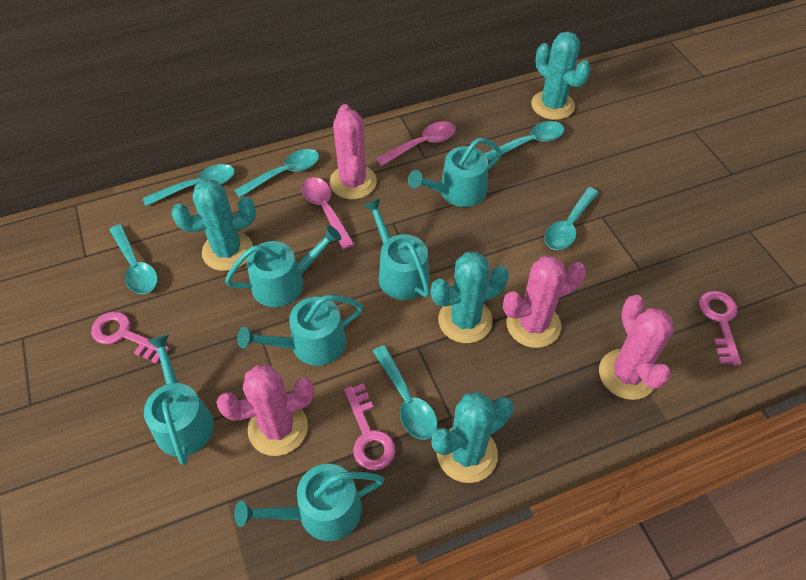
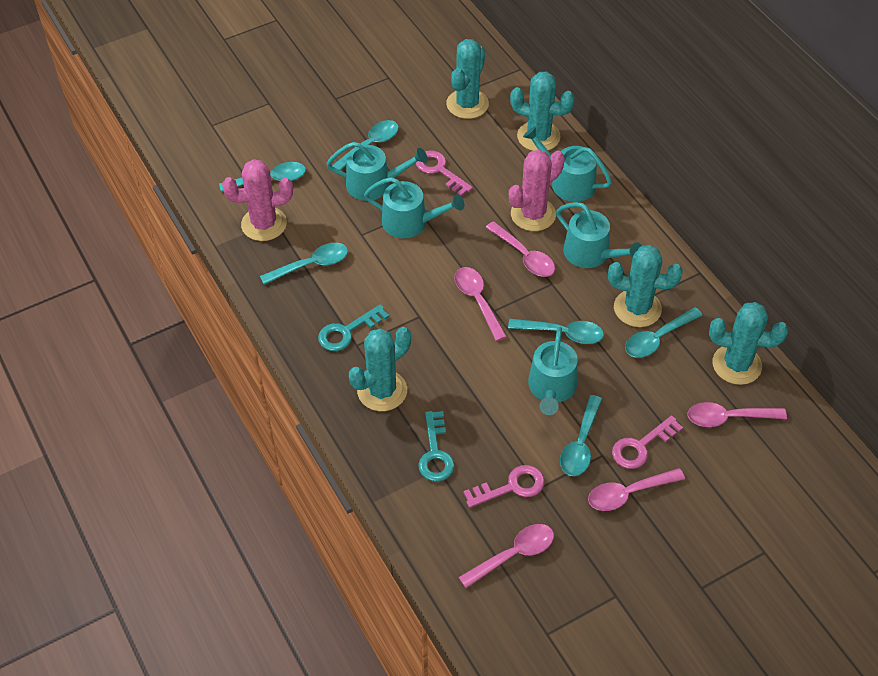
pink cactus: 4 -> 2
pink spoon: 2 -> 5
turquoise cactus: 4 -> 5
turquoise key: 0 -> 2
turquoise watering can: 6 -> 5

